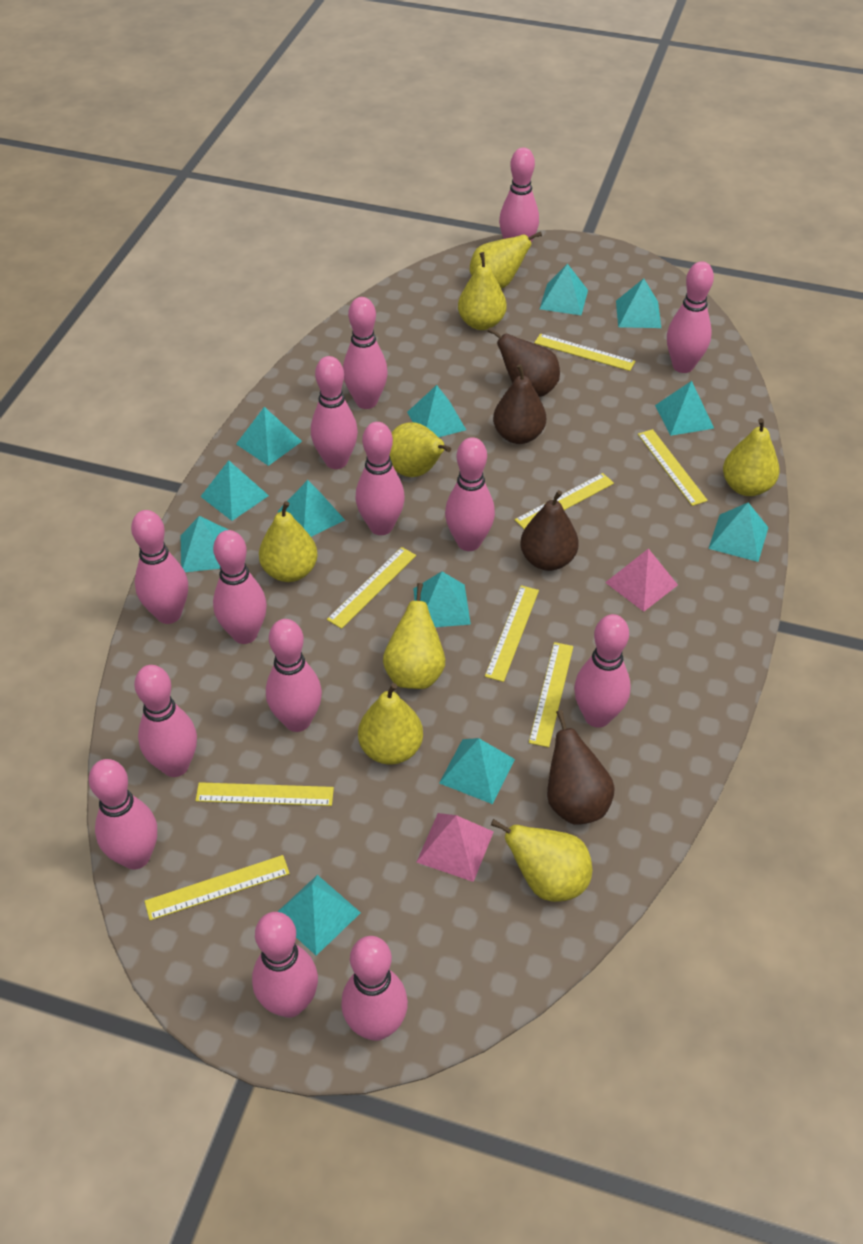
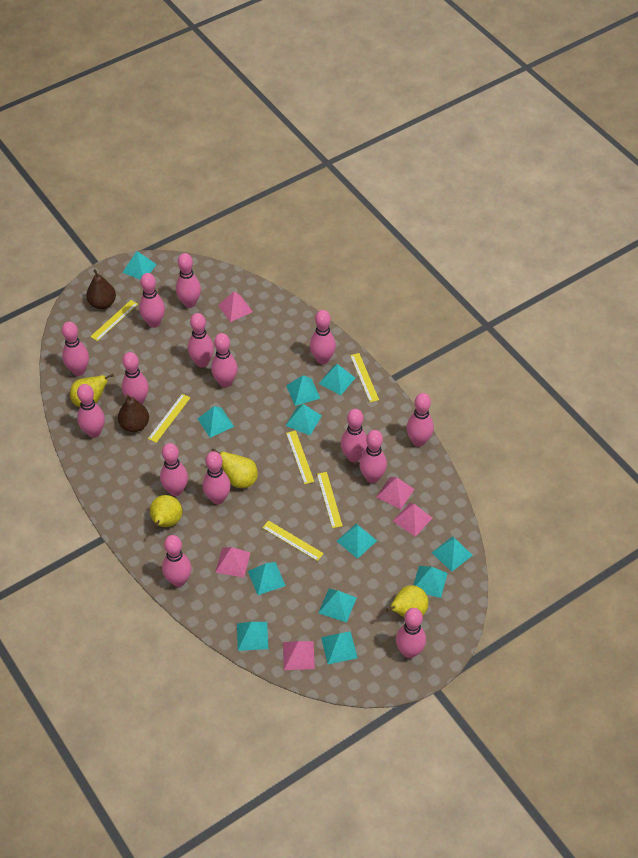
brown pear: 4 -> 2
pink bowling pin: 14 -> 15
pink pyramid: 2 -> 5
yellow pear: 8 -> 4
yellow ruler: 8 -> 6

